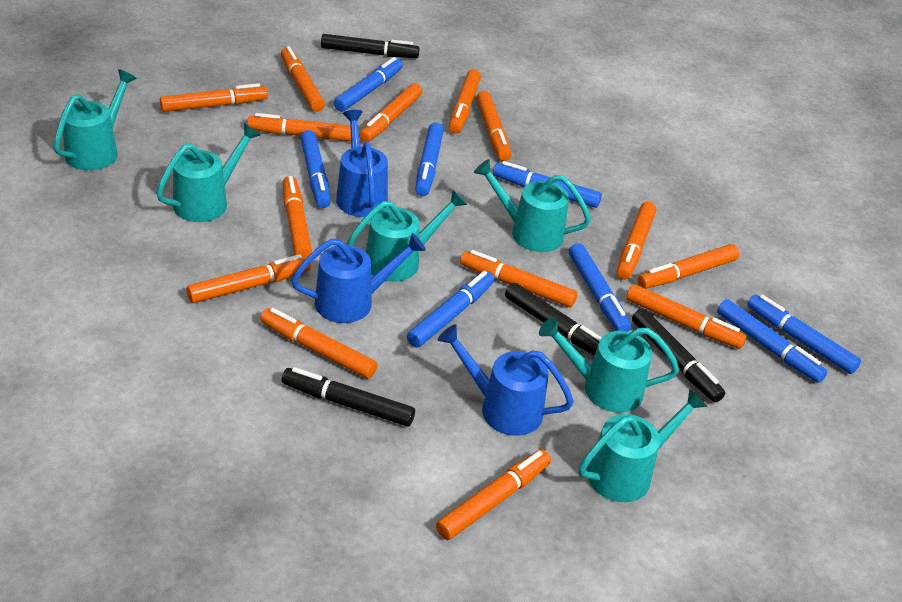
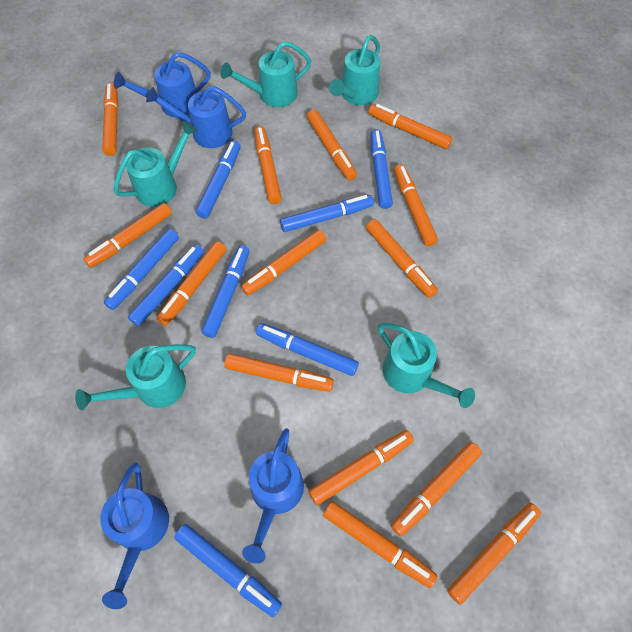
black marker: 4 -> 0
blue watering can: 3 -> 4
turquoise watering can: 6 -> 5

